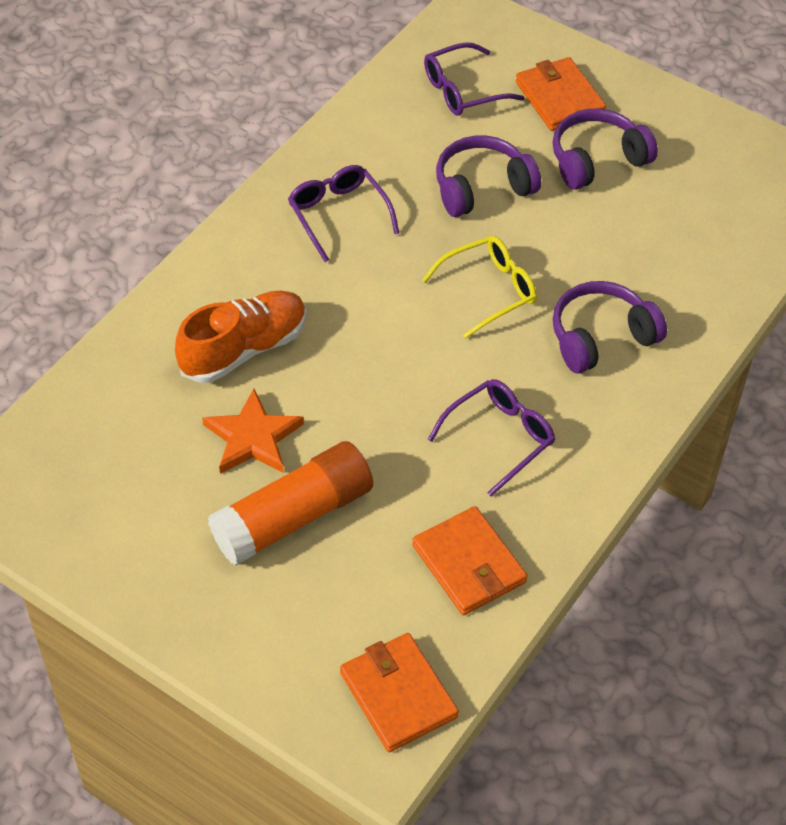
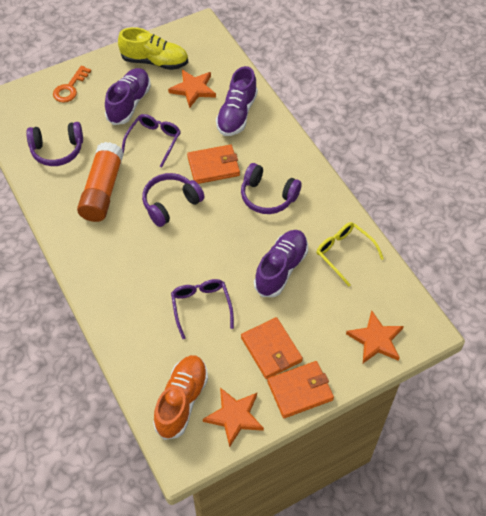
orange key: 0 -> 1
orange star: 1 -> 3
purple glasses: 3 -> 2
purple shoe: 0 -> 3
yellow shoe: 0 -> 1

